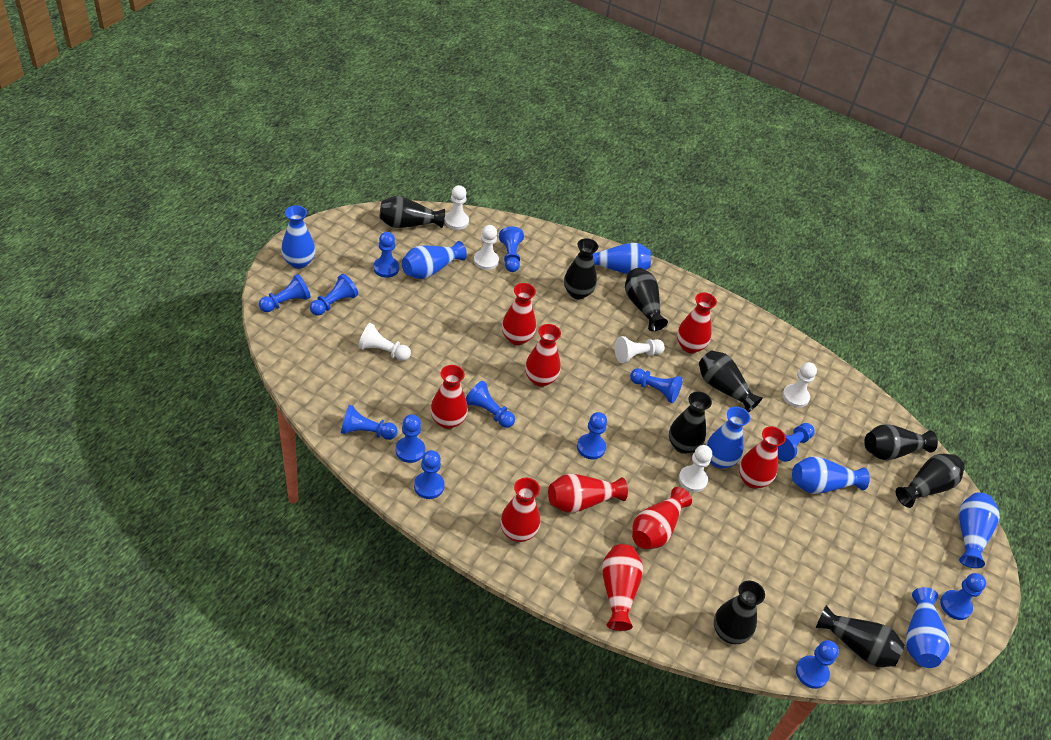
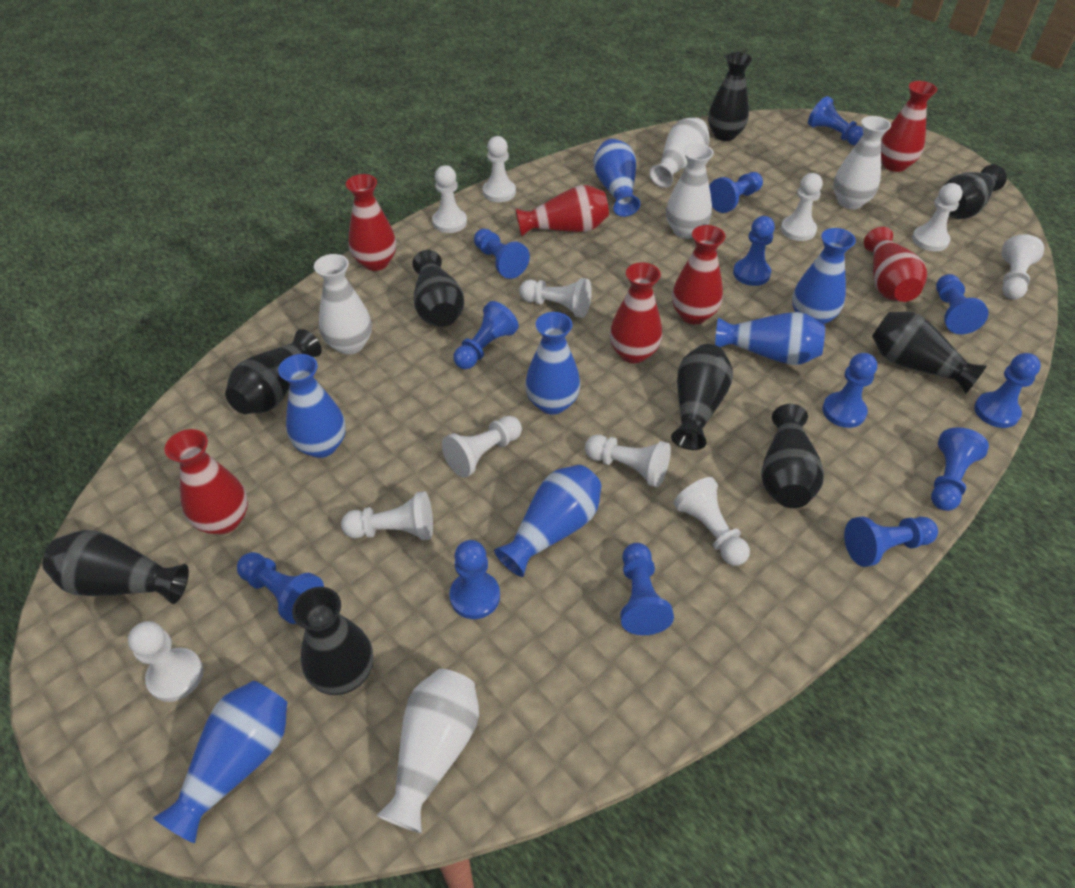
red vase: 9 -> 7
white pawn: 6 -> 11
white vase: 0 -> 5

